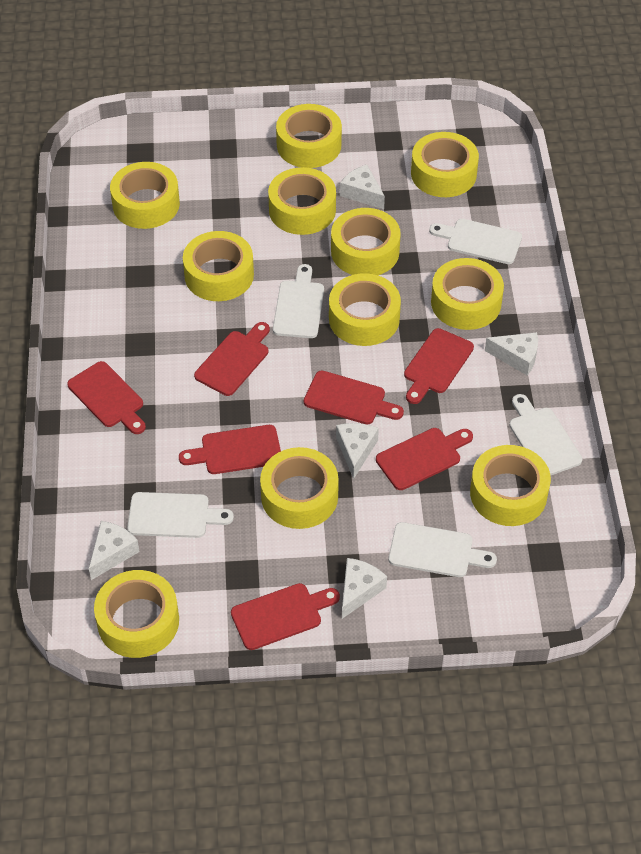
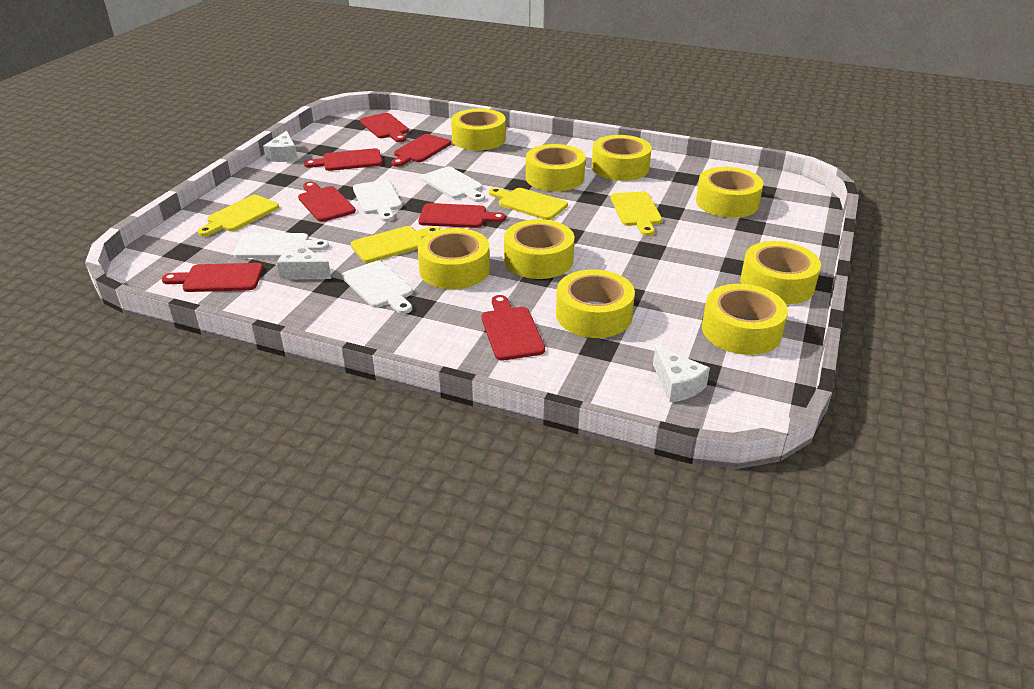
white cheese: 5 -> 3
white cutting board: 5 -> 4
yellow cutting board: 0 -> 4
yellow tape: 11 -> 9

